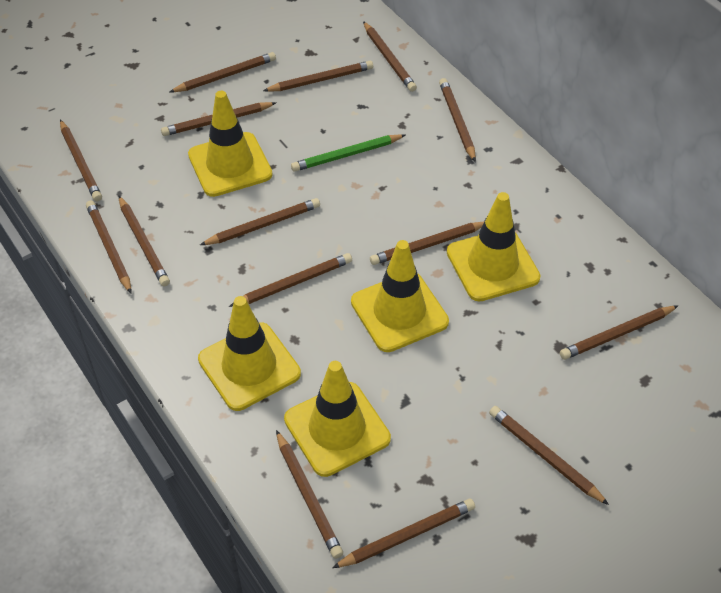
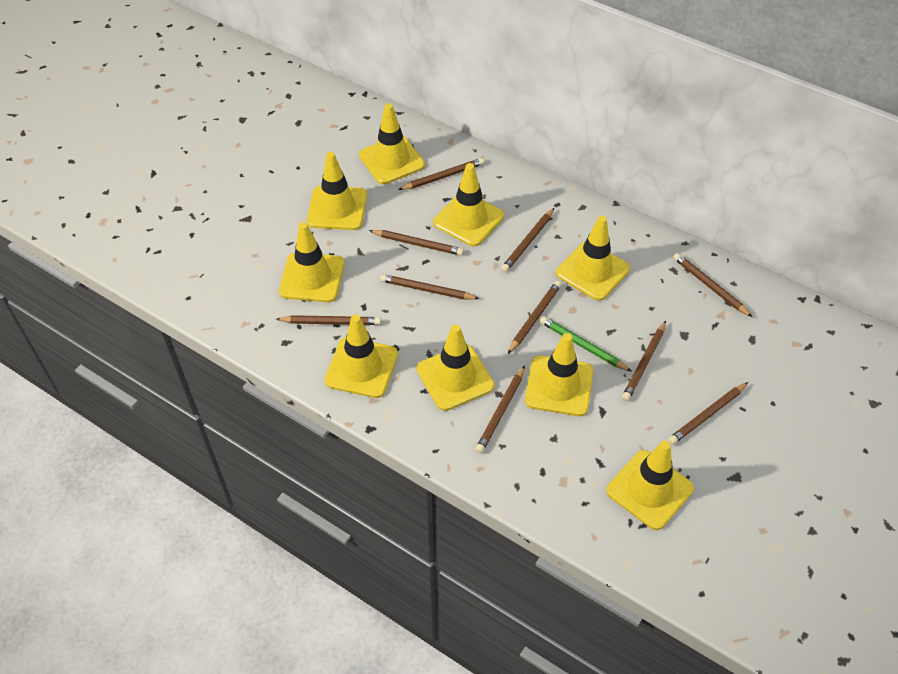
brown pencil: 15 -> 10
yellow traffic cone: 5 -> 9

